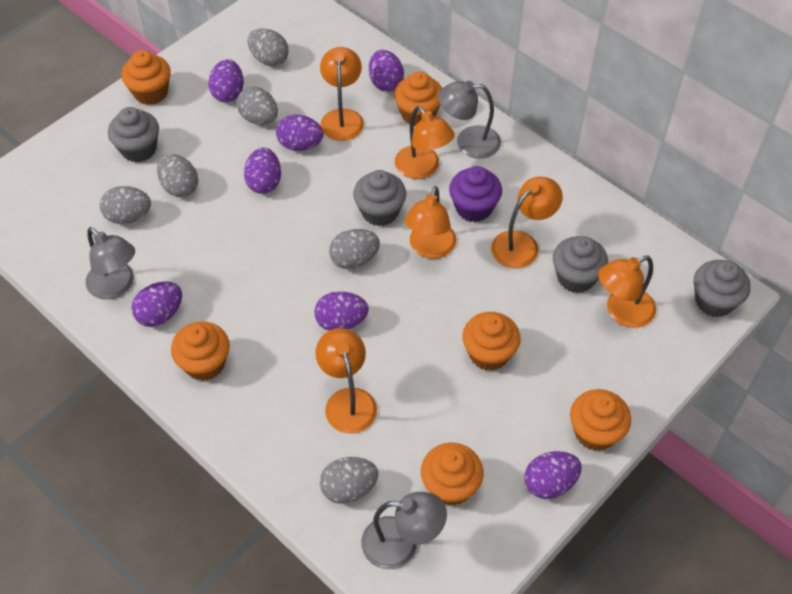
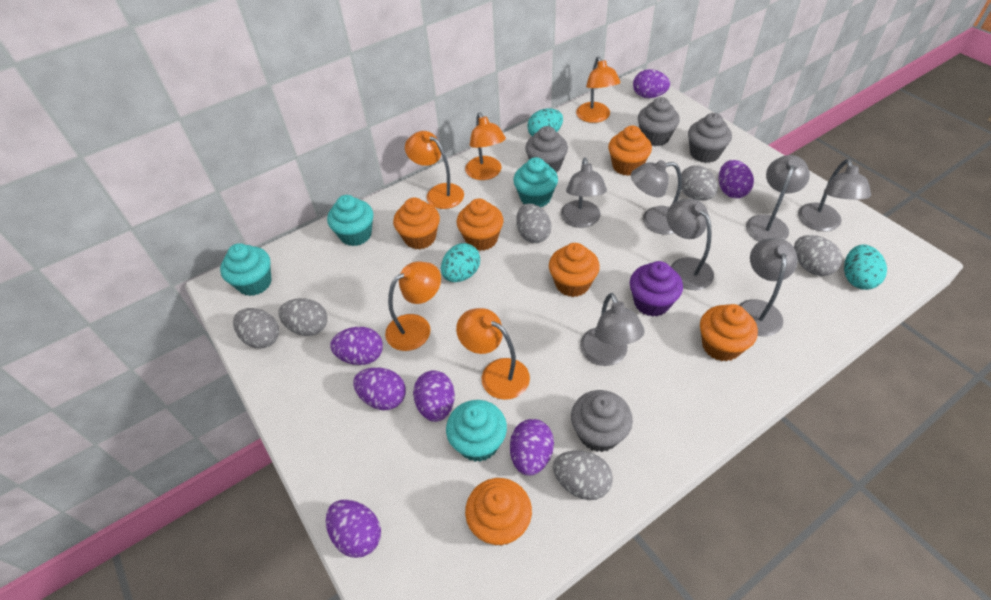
grey lamp: 3 -> 7
orange lamp: 6 -> 5
turquoise cupcake: 0 -> 4
turquoise egg: 0 -> 3

